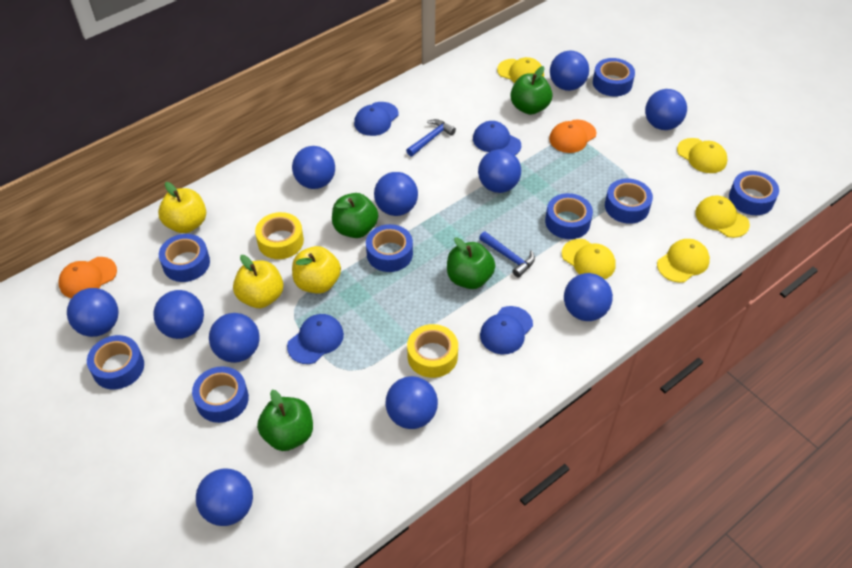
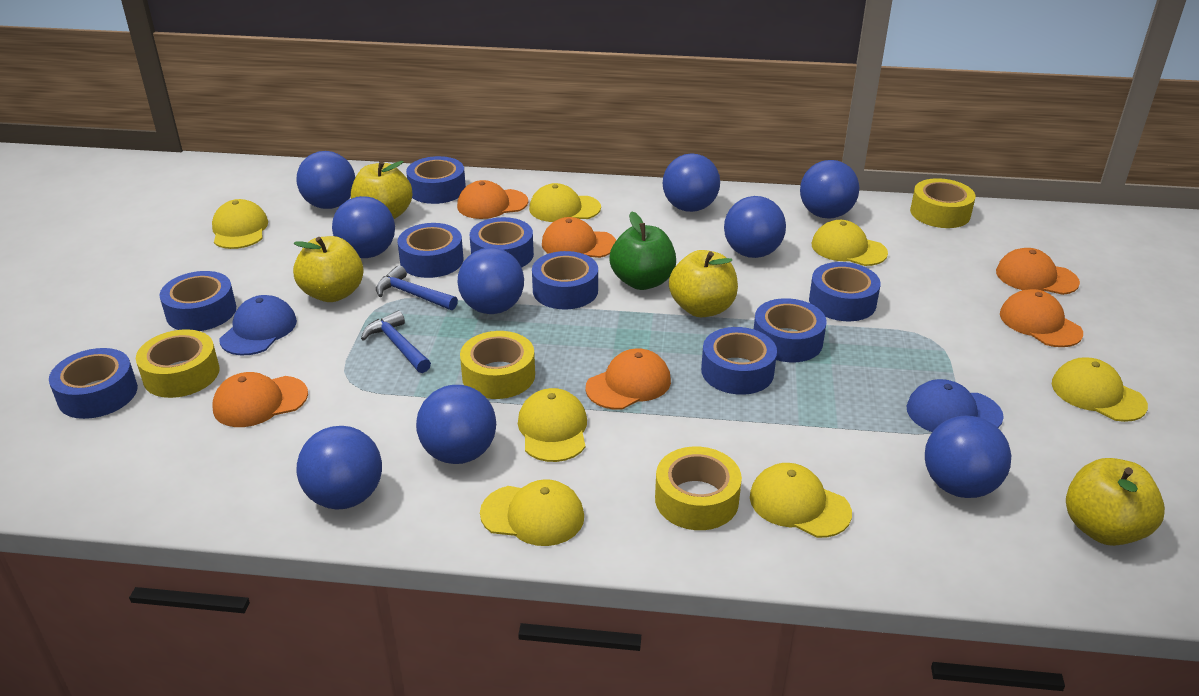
blue ball: 11 -> 9
blue cap: 4 -> 2
blue tape: 8 -> 9
green apple: 4 -> 1
orange cap: 2 -> 6
yellow apple: 3 -> 4
yellow cap: 5 -> 7
yellow tape: 2 -> 4

